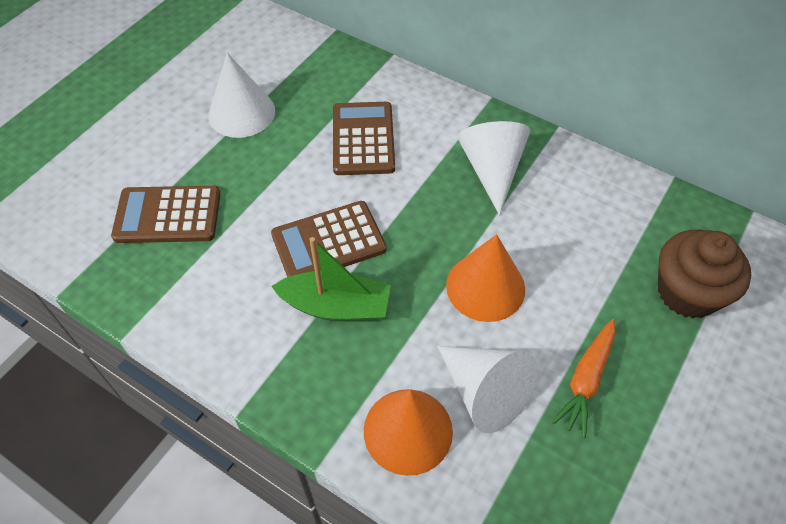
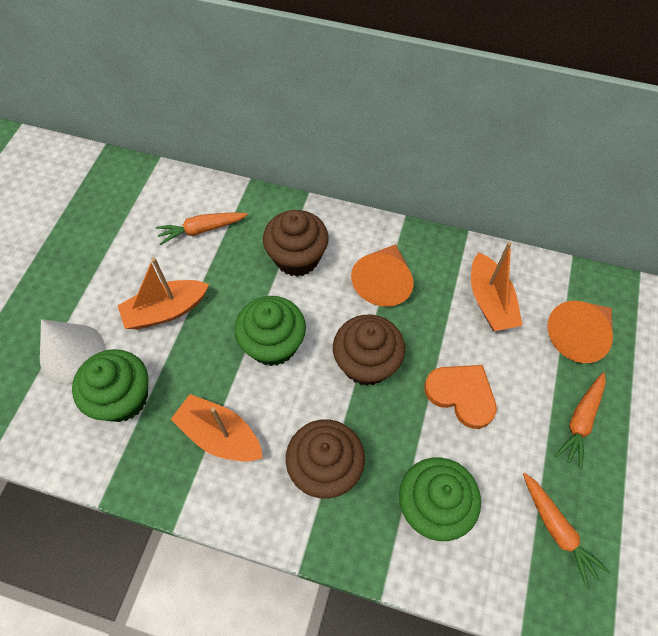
brown calculator: 3 -> 0
brown cupcake: 1 -> 3
green boat: 1 -> 0
green cupcake: 0 -> 3
orange boat: 0 -> 3
orange carrot: 1 -> 3
orange heart: 0 -> 1
white cone: 3 -> 1

